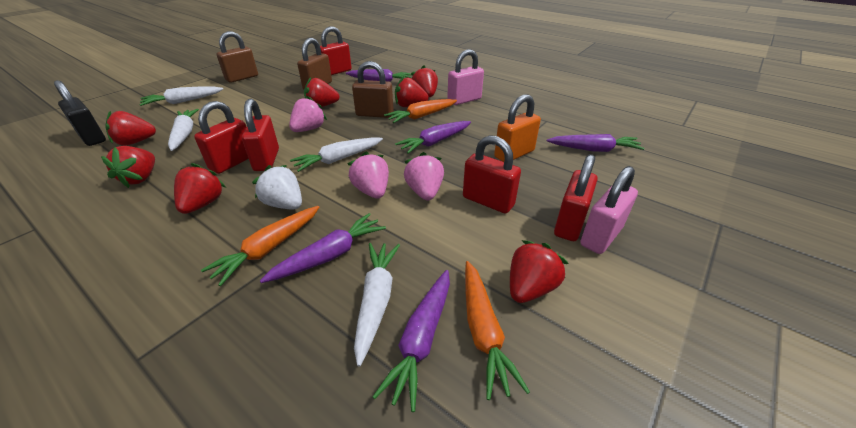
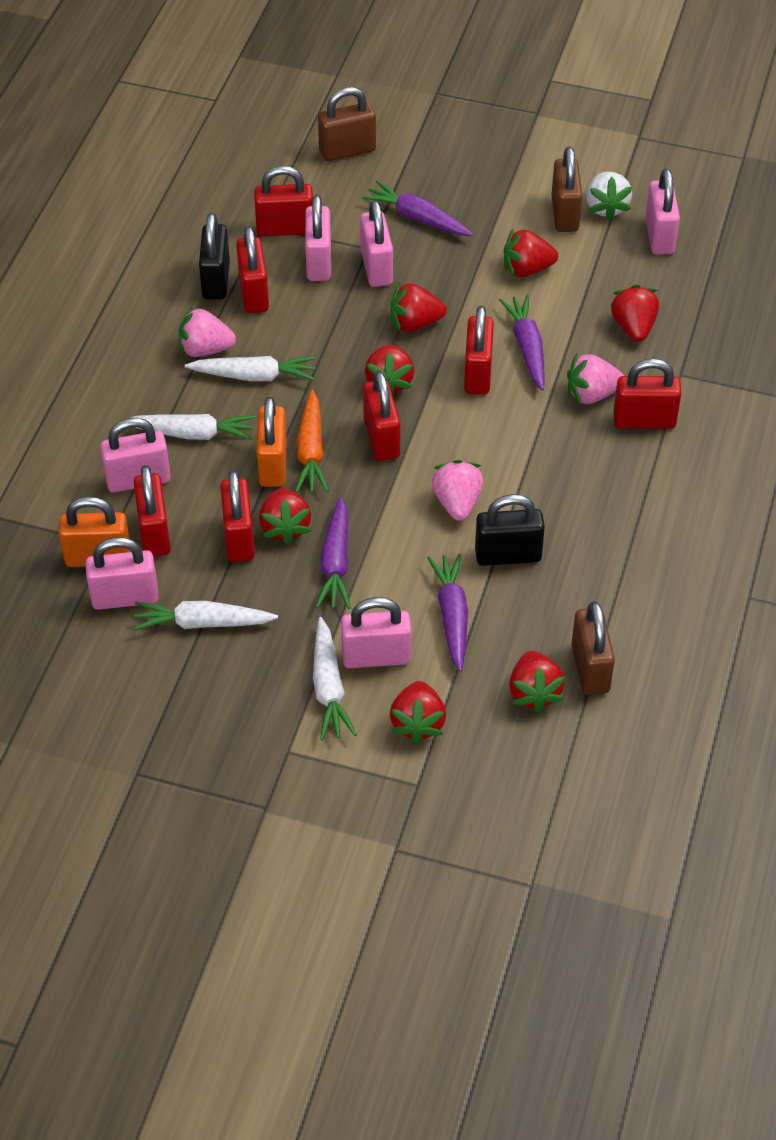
black padlock: 1 -> 2
orange carrot: 3 -> 1
orange padlock: 1 -> 2
pink padlock: 2 -> 6
purple carrot: 5 -> 4
red padlock: 5 -> 7

